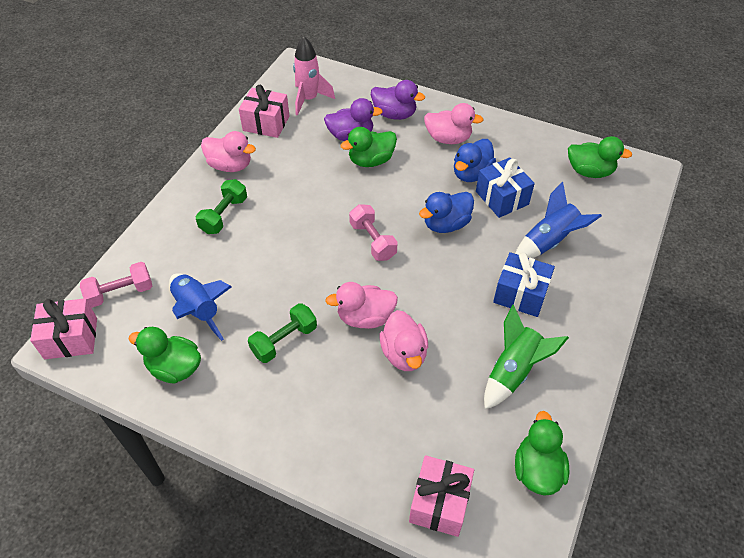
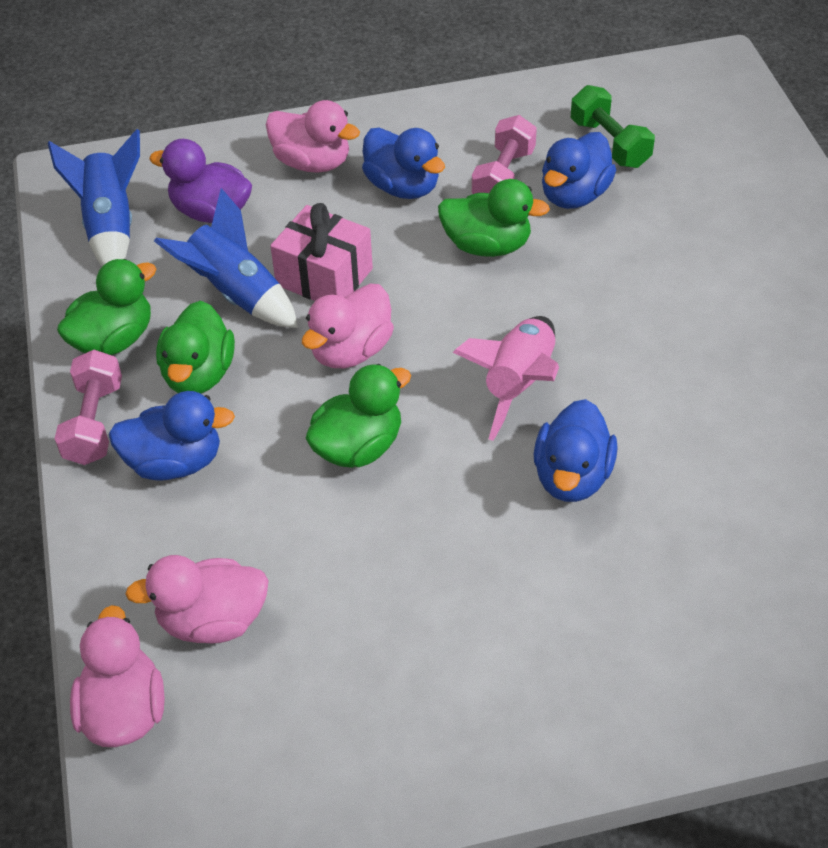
blue duck: 2 -> 4
blue gift: 2 -> 0
green dumbbell: 2 -> 1
green rocket: 1 -> 0
pink gift: 3 -> 1
purple duck: 2 -> 1

